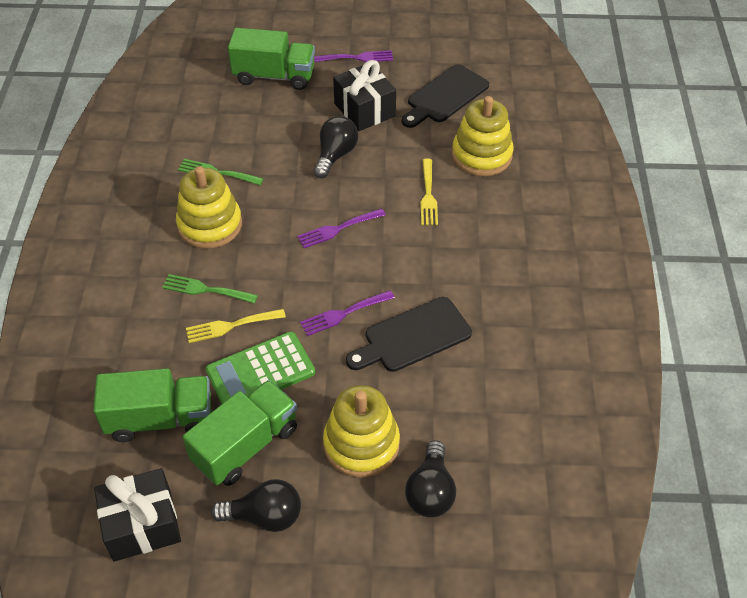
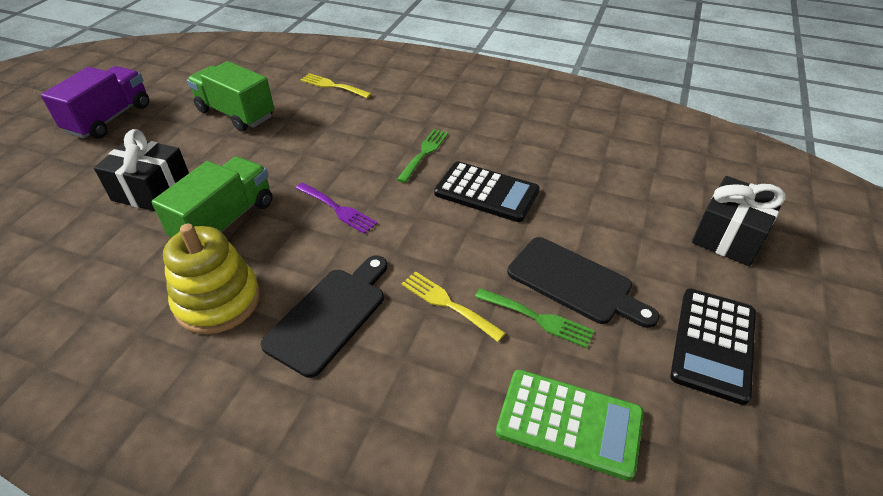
black calculator: 0 -> 2
black light bulb: 3 -> 0
green truck: 3 -> 2
purple fork: 3 -> 1
purple truck: 0 -> 1
yellow stacking toy: 3 -> 1

